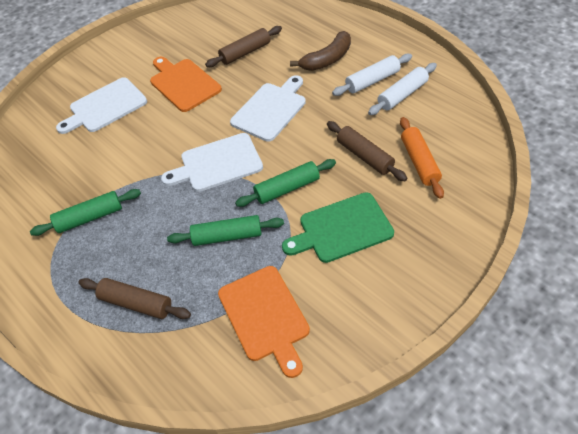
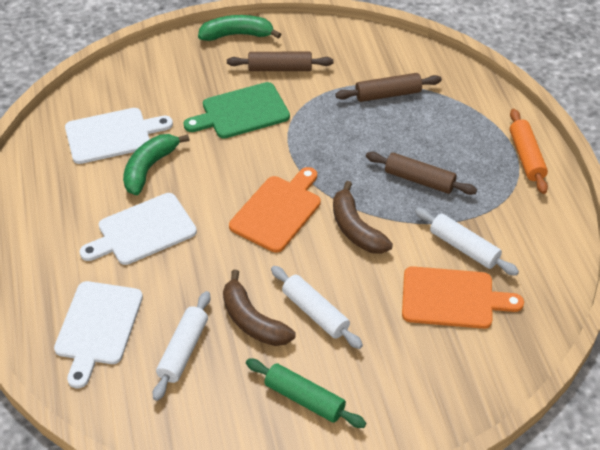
brown banana: 1 -> 2
green banana: 0 -> 2
green rolling pin: 3 -> 1
white rolling pin: 2 -> 3

